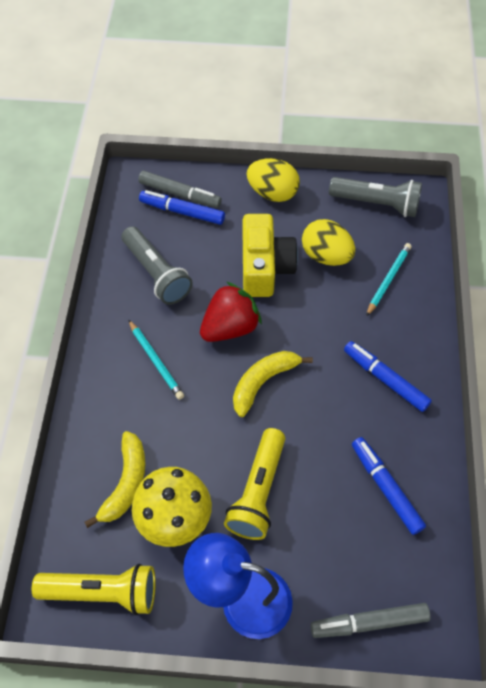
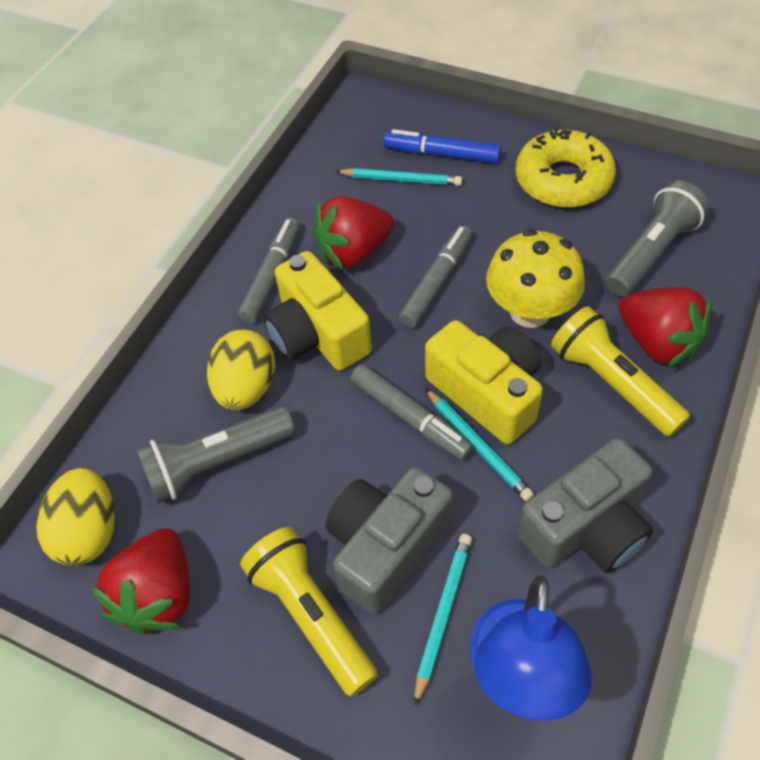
blue marker: 3 -> 1
grey camera: 0 -> 2
grey marker: 2 -> 3
red strawberry: 1 -> 3
turquoise pencil: 2 -> 3
yellow banana: 2 -> 0
yellow camera: 1 -> 2
yellow donut: 0 -> 1

